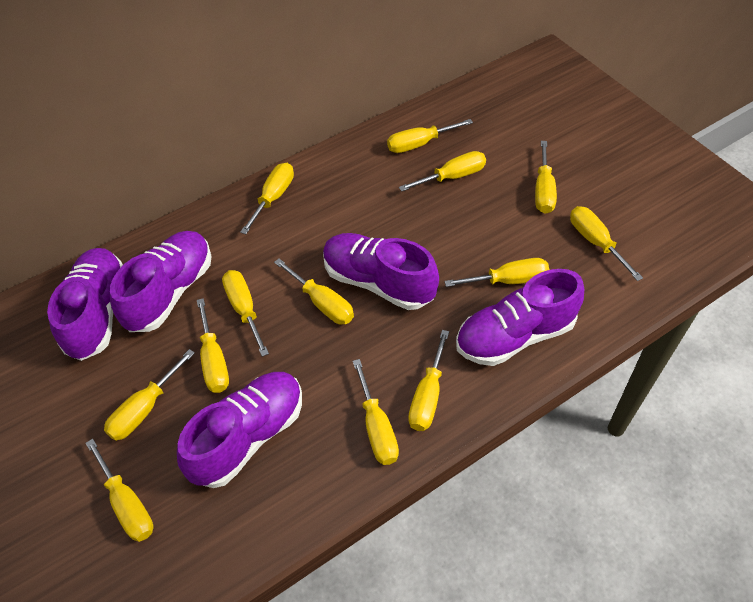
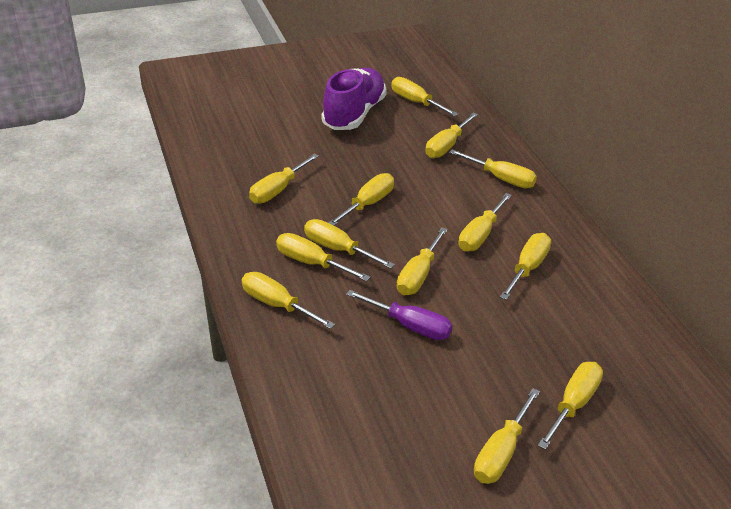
purple screwdriver: 0 -> 1
purple shoe: 5 -> 1

